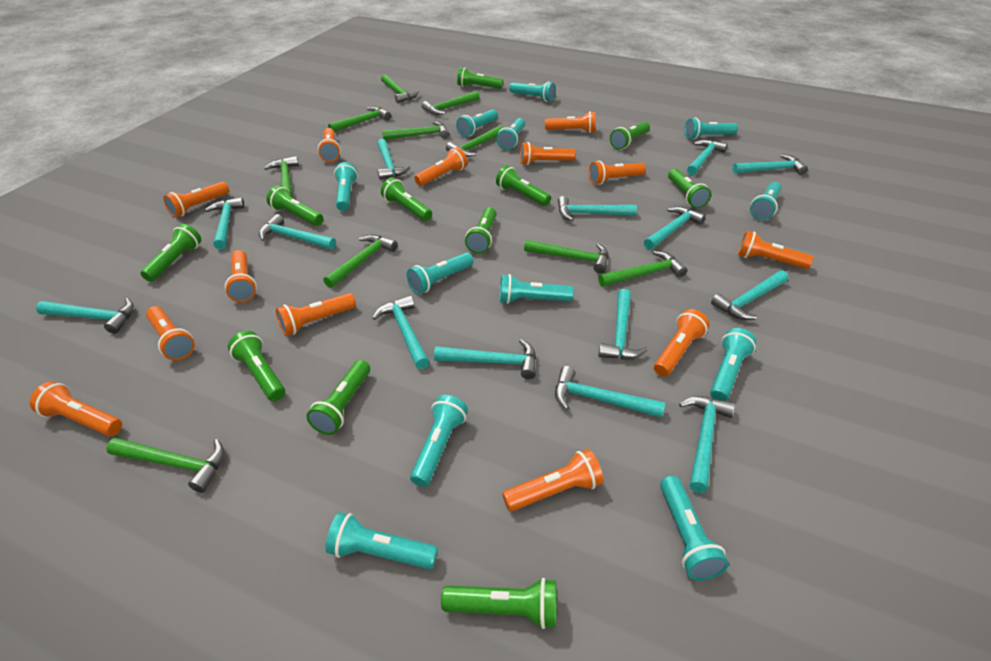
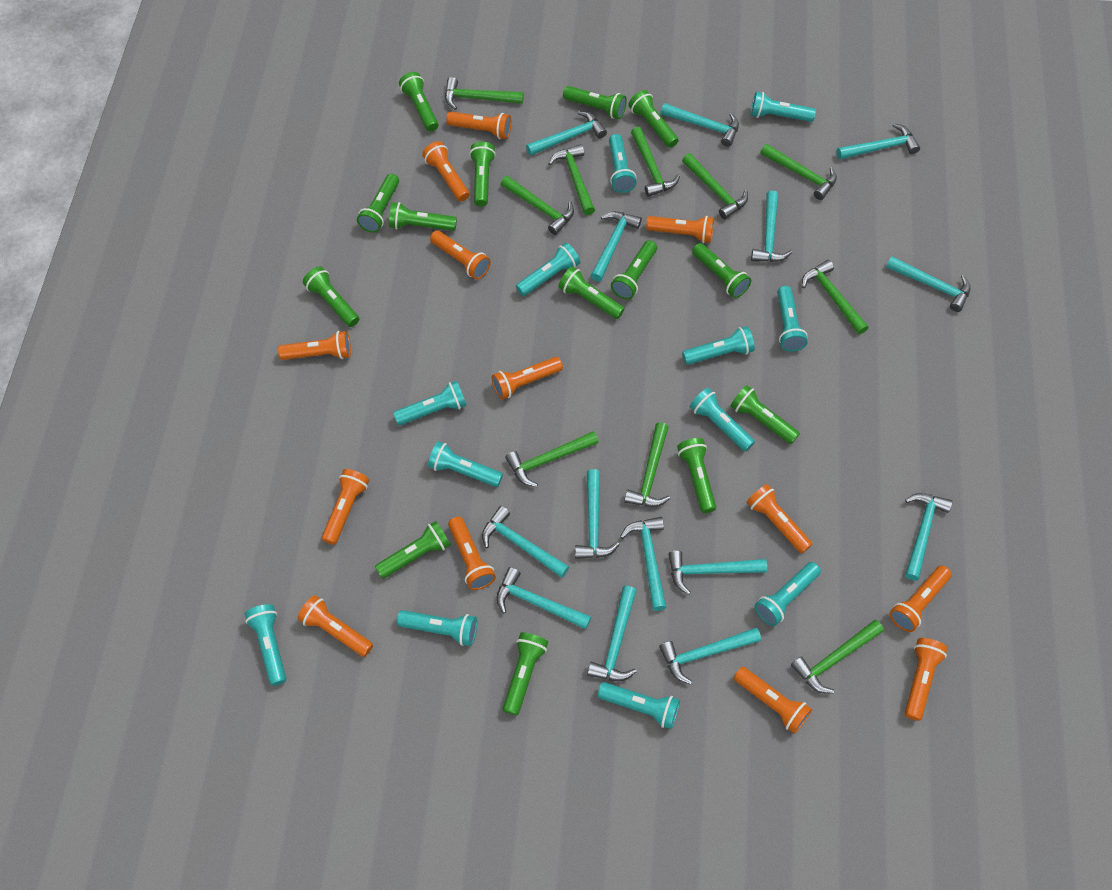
green flashlight: 11 -> 14

